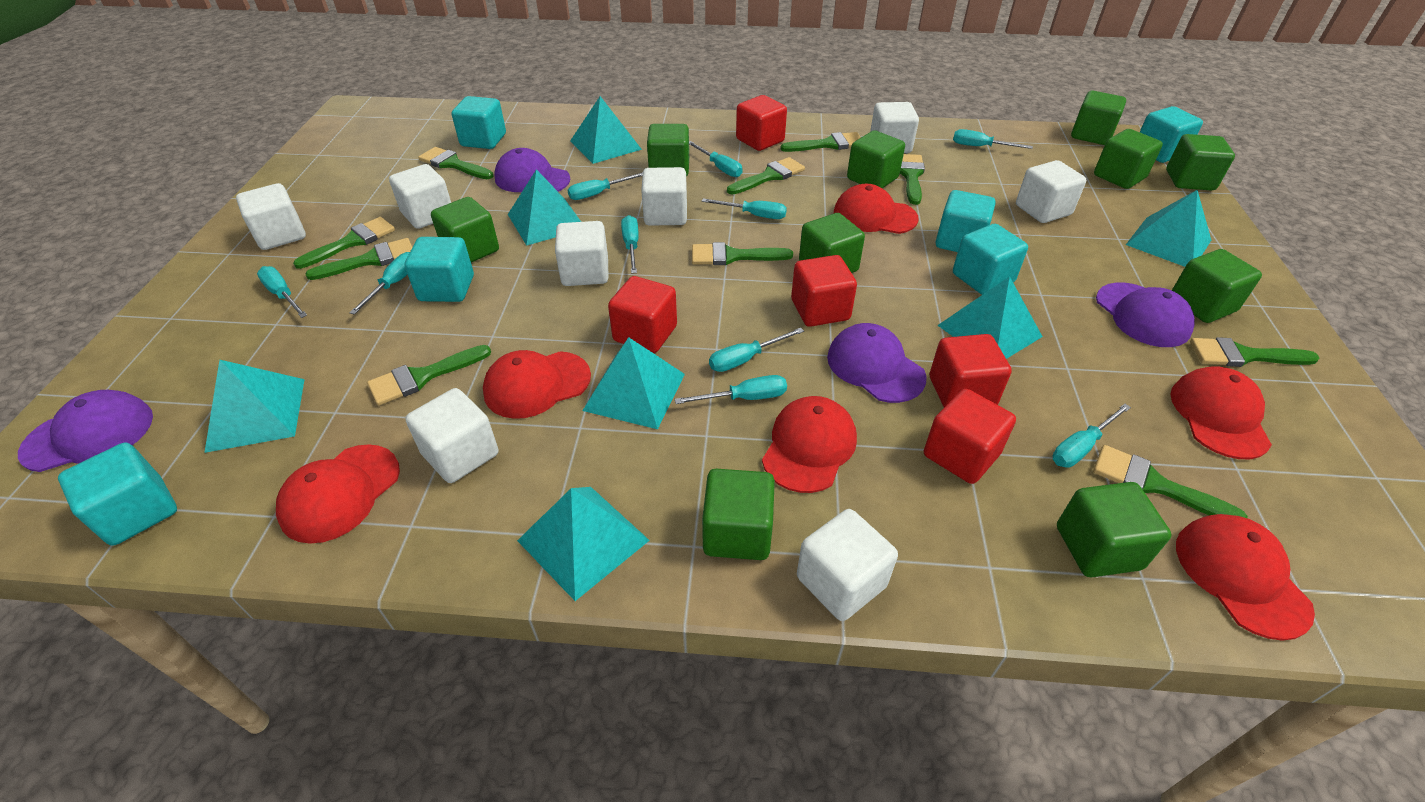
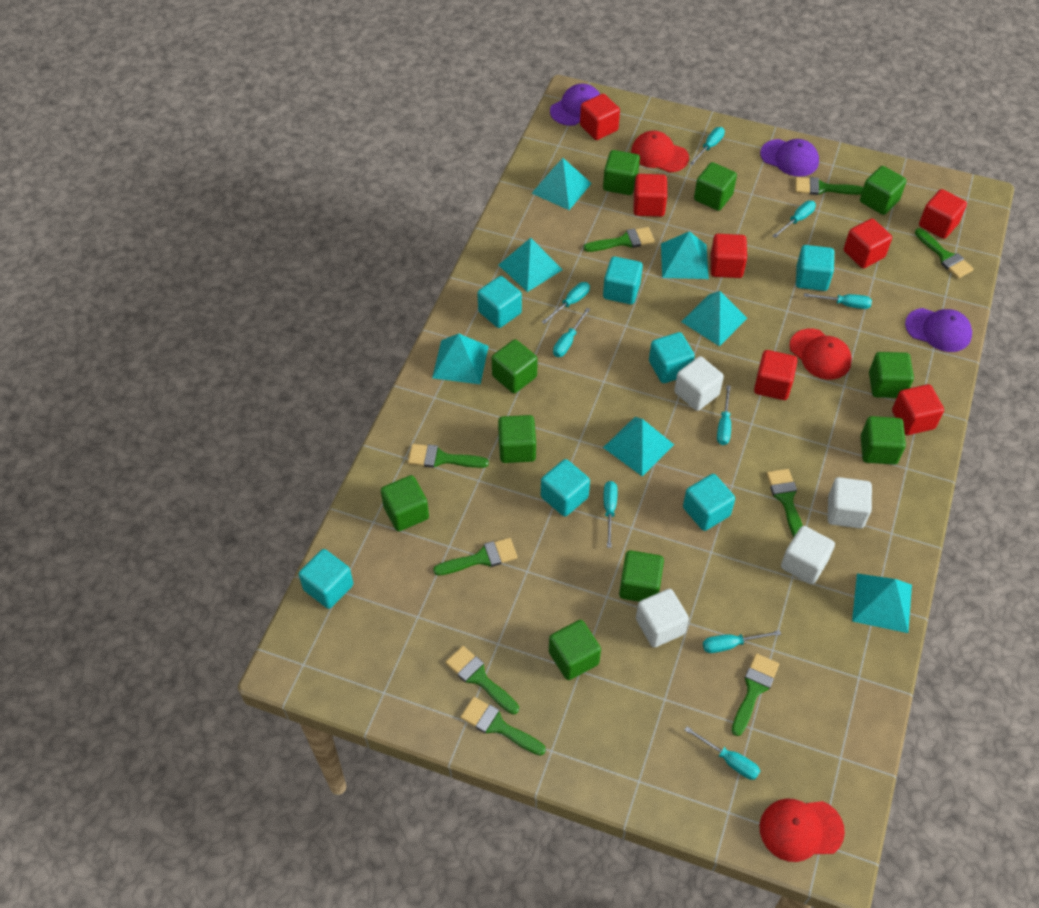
green brush: 10 -> 9
purple cap: 4 -> 3
red cap: 6 -> 3
red cube: 5 -> 7
turquoise cube: 6 -> 7
turquoise screwdriver: 10 -> 9
white cube: 8 -> 4

